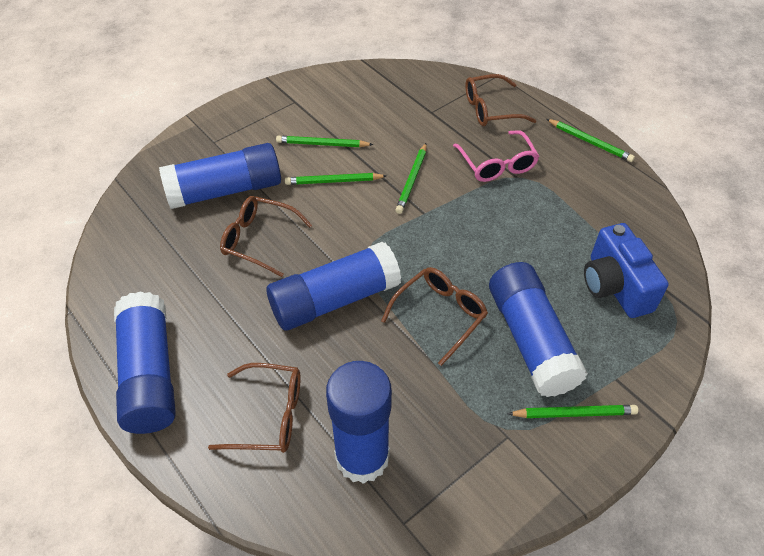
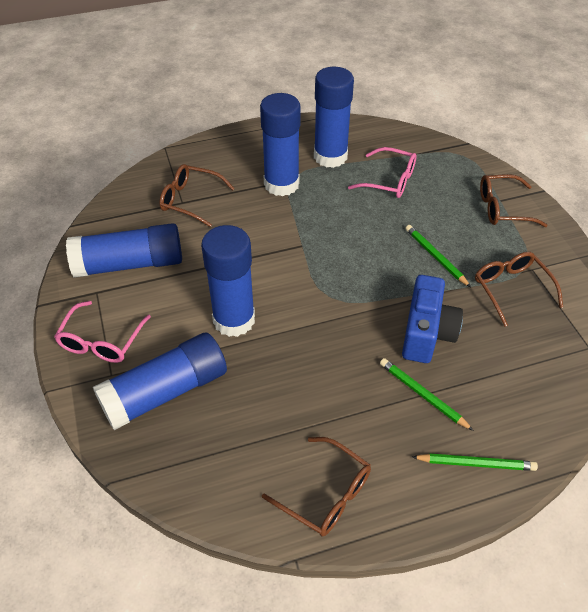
green pencil: 5 -> 3
pink glasses: 1 -> 2

